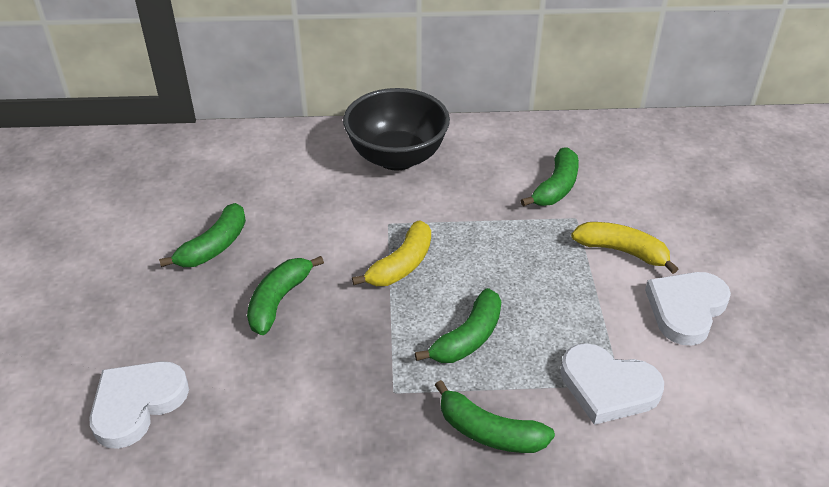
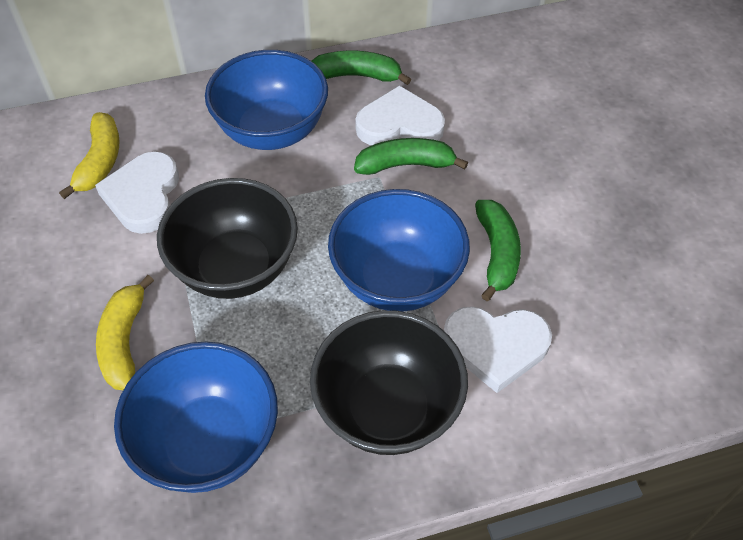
black bowl: 1 -> 2
blue bowl: 0 -> 3
green banana: 5 -> 3

